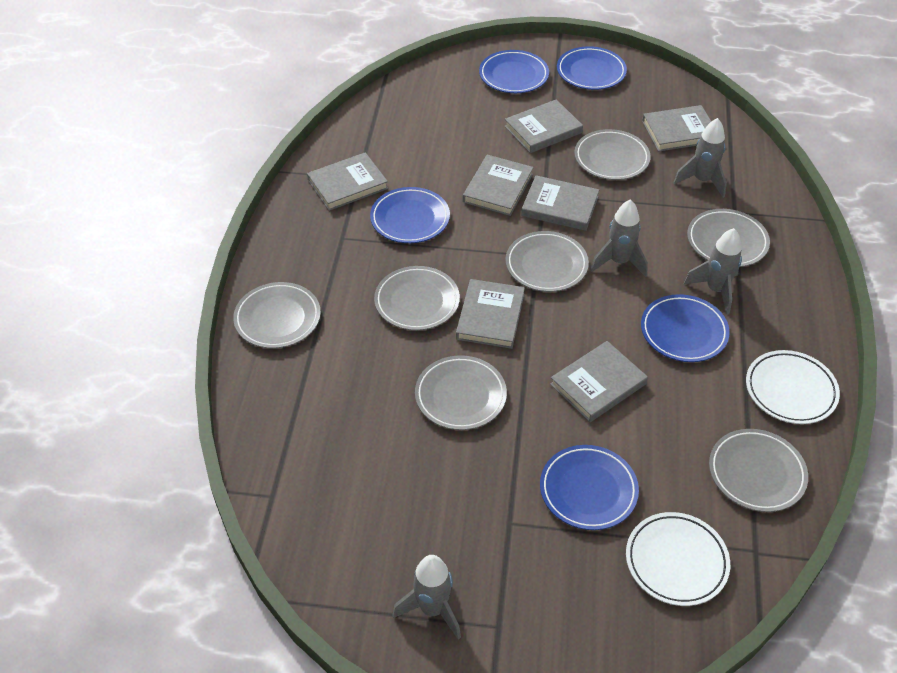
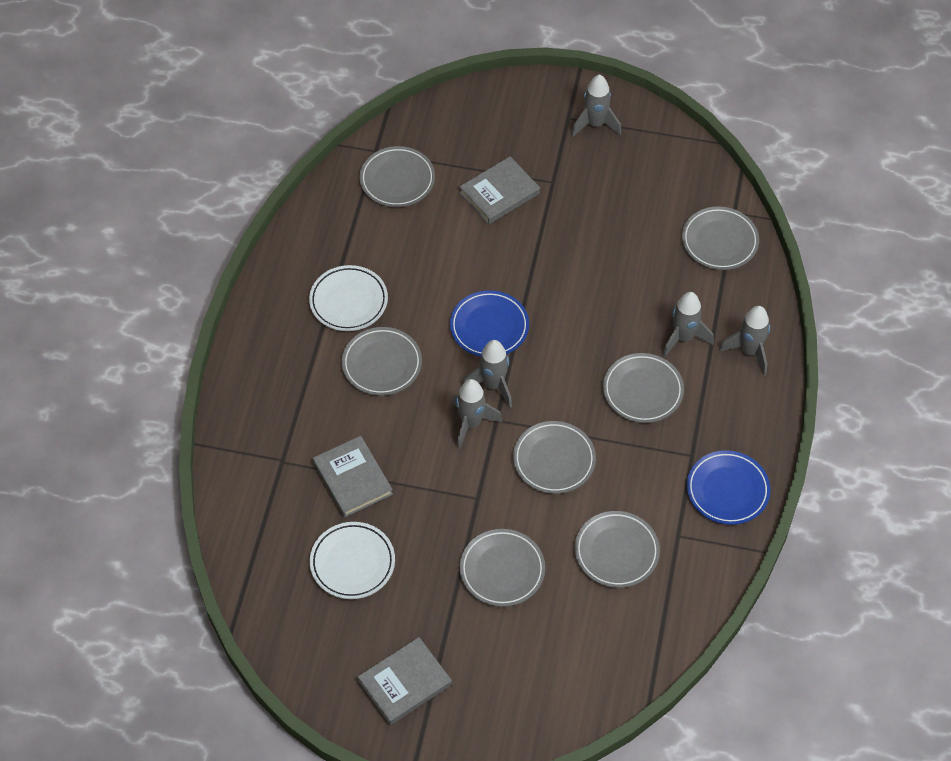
blue plate: 5 -> 2
grey book: 7 -> 3
grey rocket: 4 -> 5

